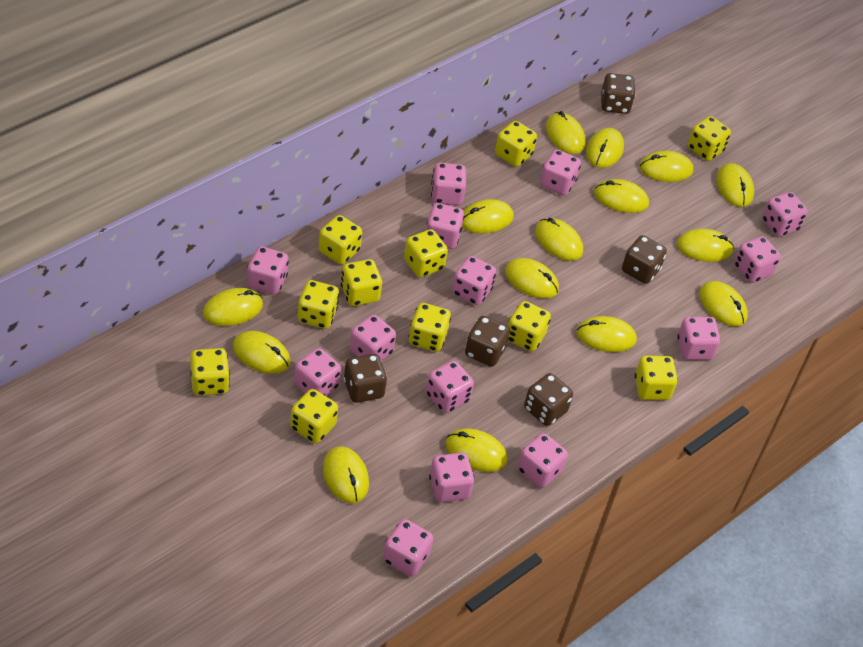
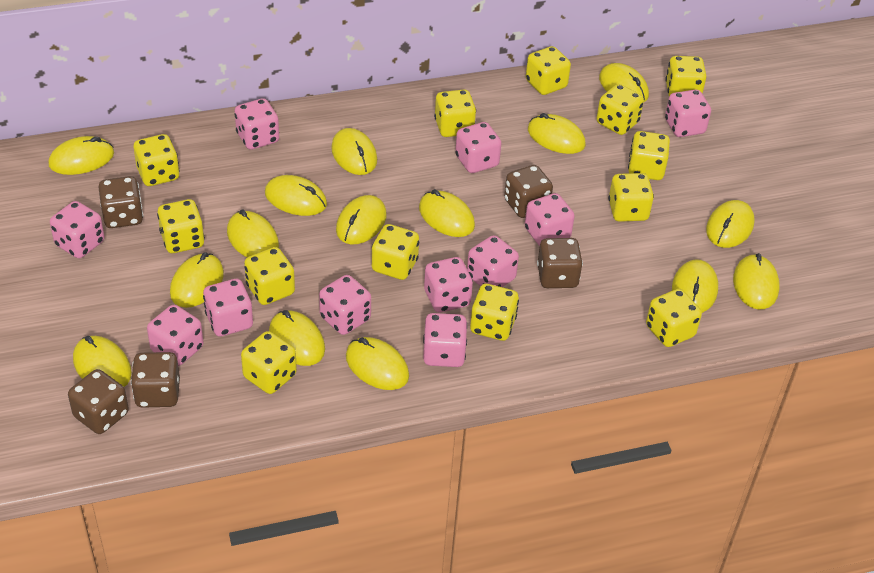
pink dice: 14 -> 11
yellow dice: 11 -> 13

